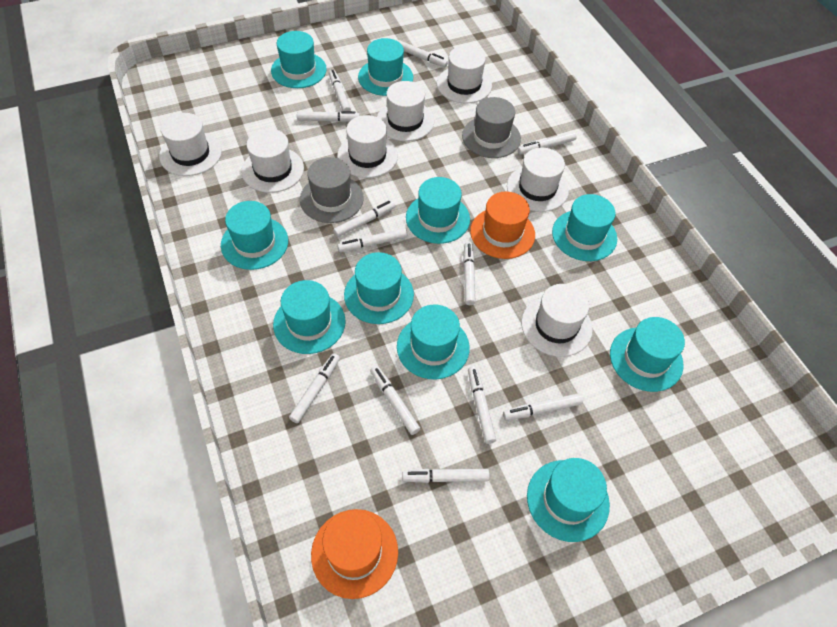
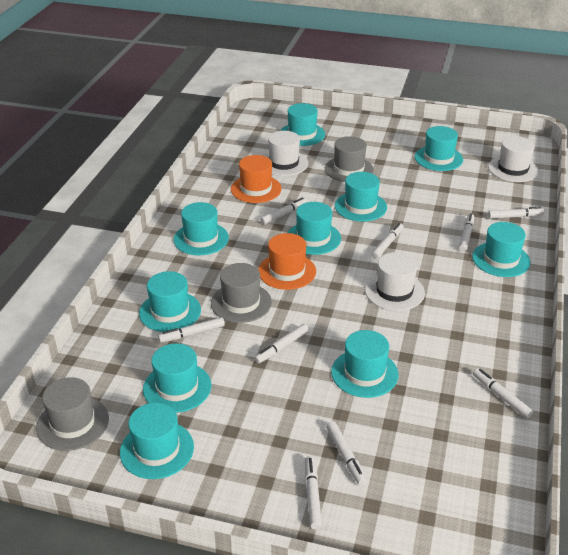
grey hat: 2 -> 3
white hat: 7 -> 3
white marker: 12 -> 9

